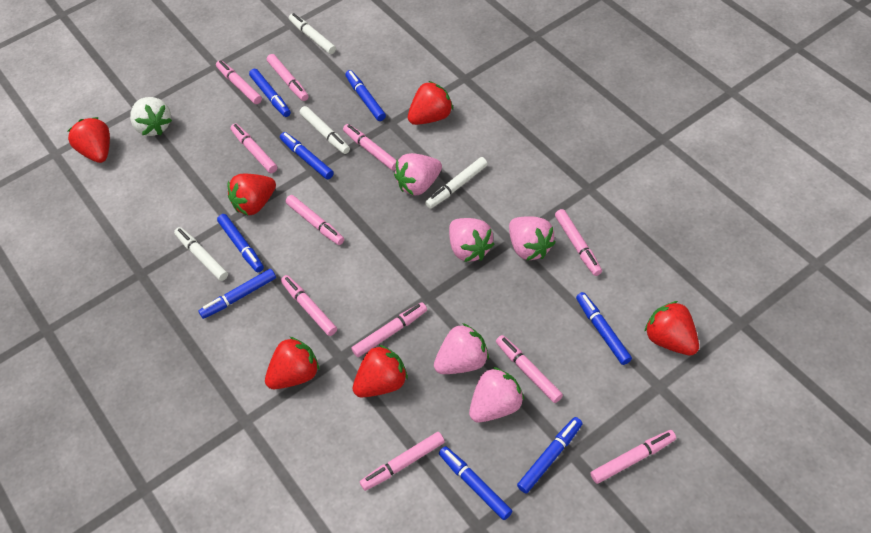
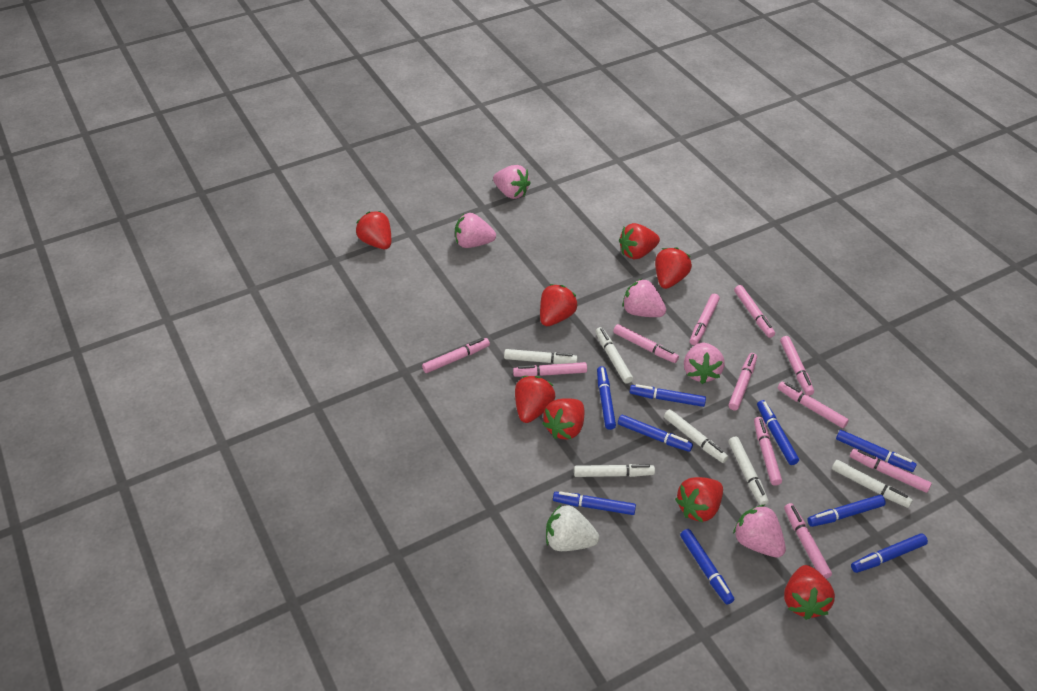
blue marker: 8 -> 9
red strawberry: 6 -> 8
white marker: 4 -> 6

